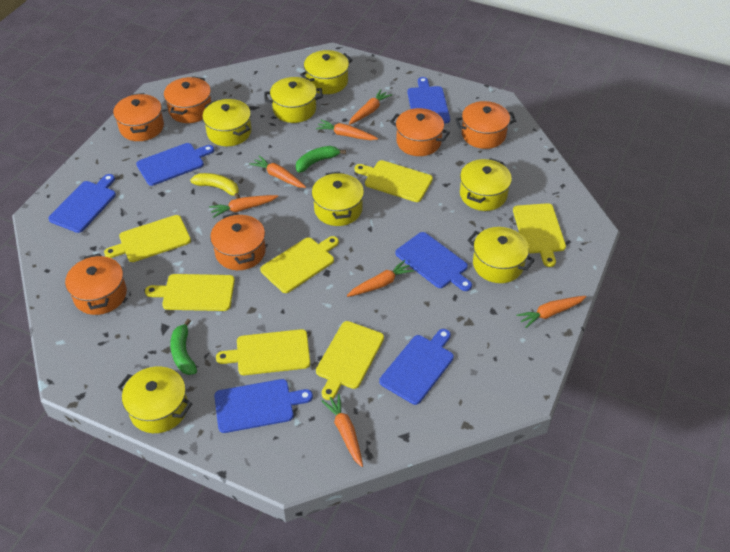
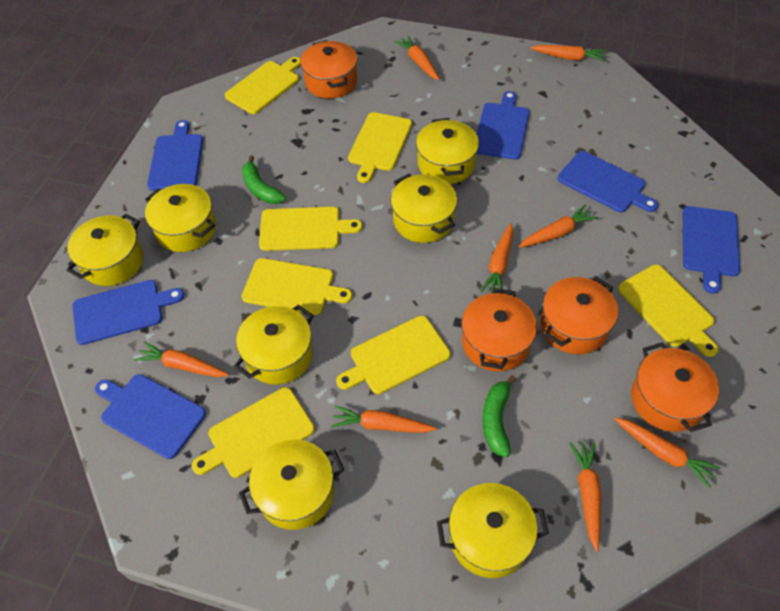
orange carrot: 7 -> 8
orange pot: 6 -> 4
yellow banana: 1 -> 0

